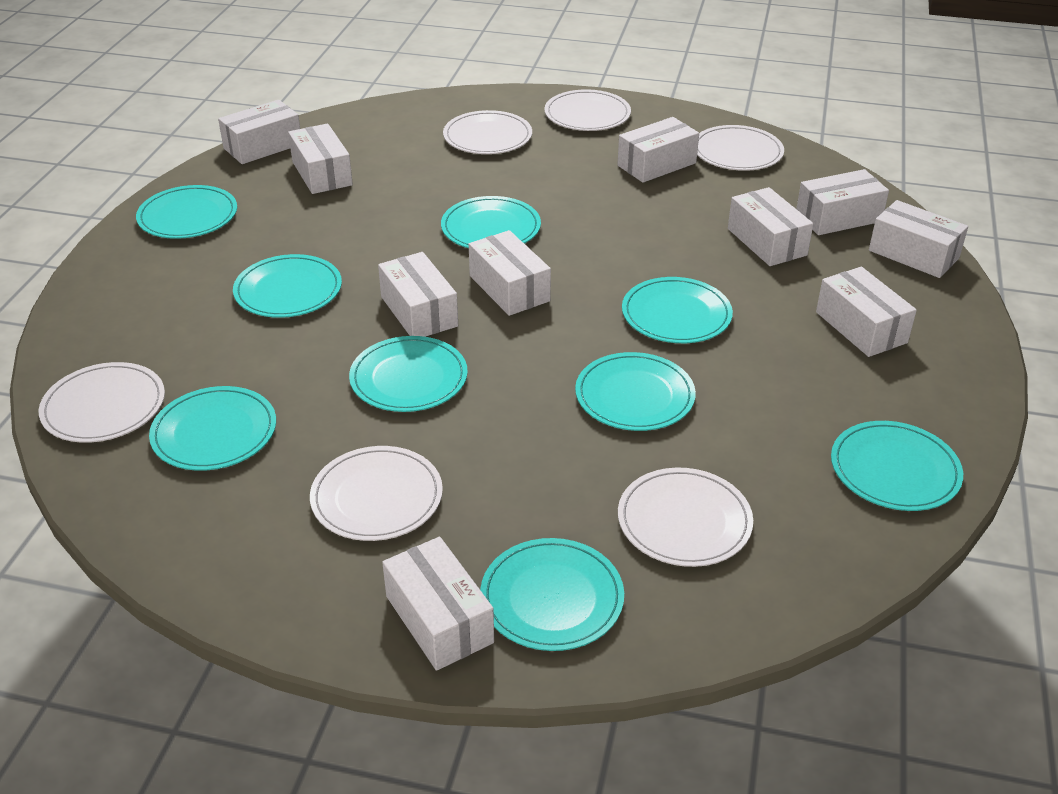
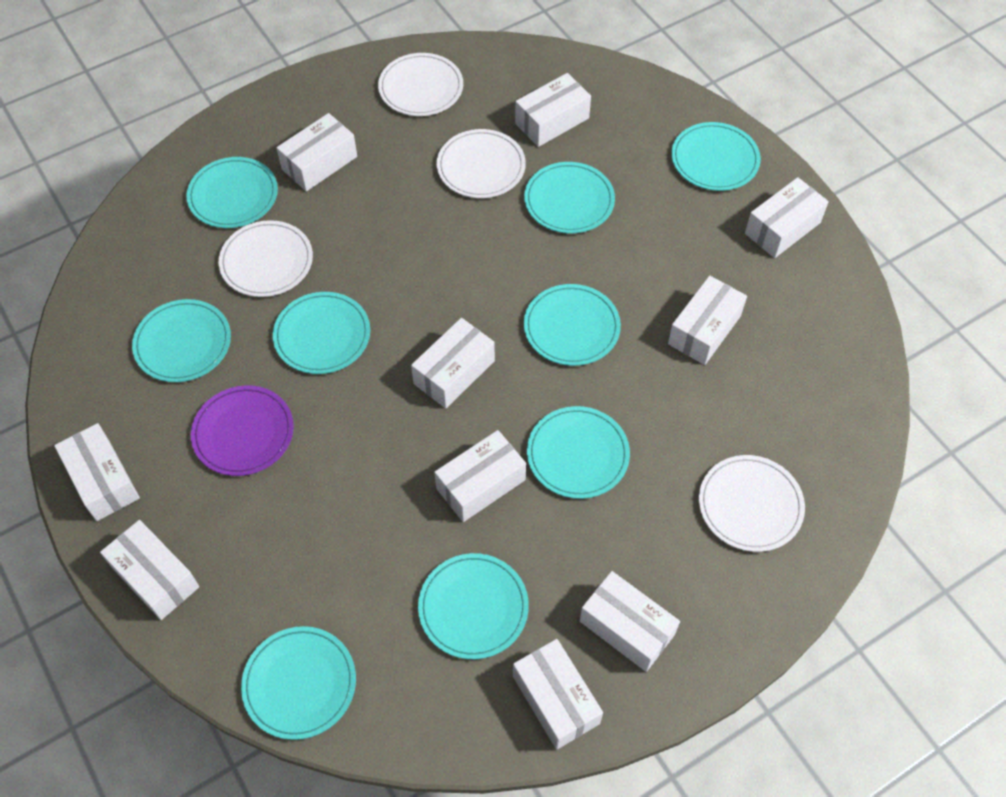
purple plate: 0 -> 1
white plate: 6 -> 4

